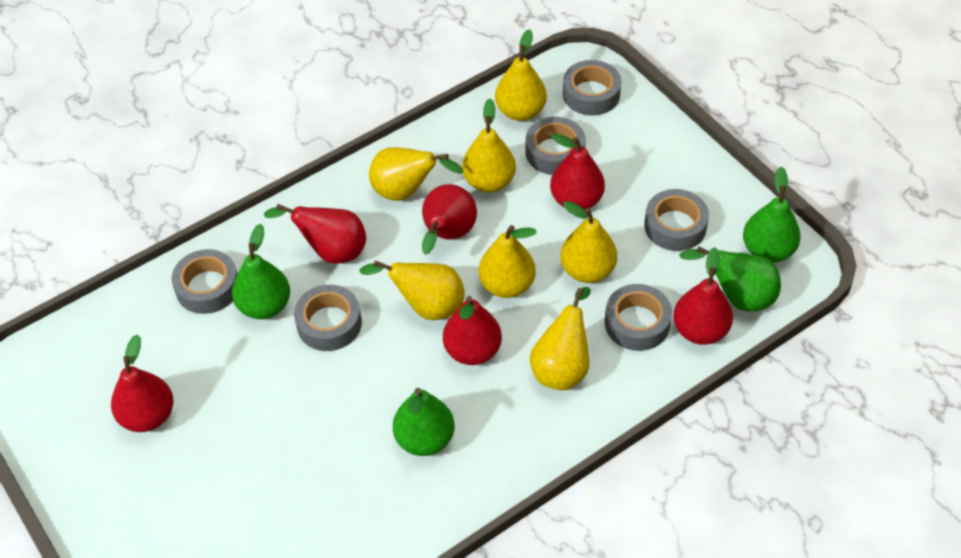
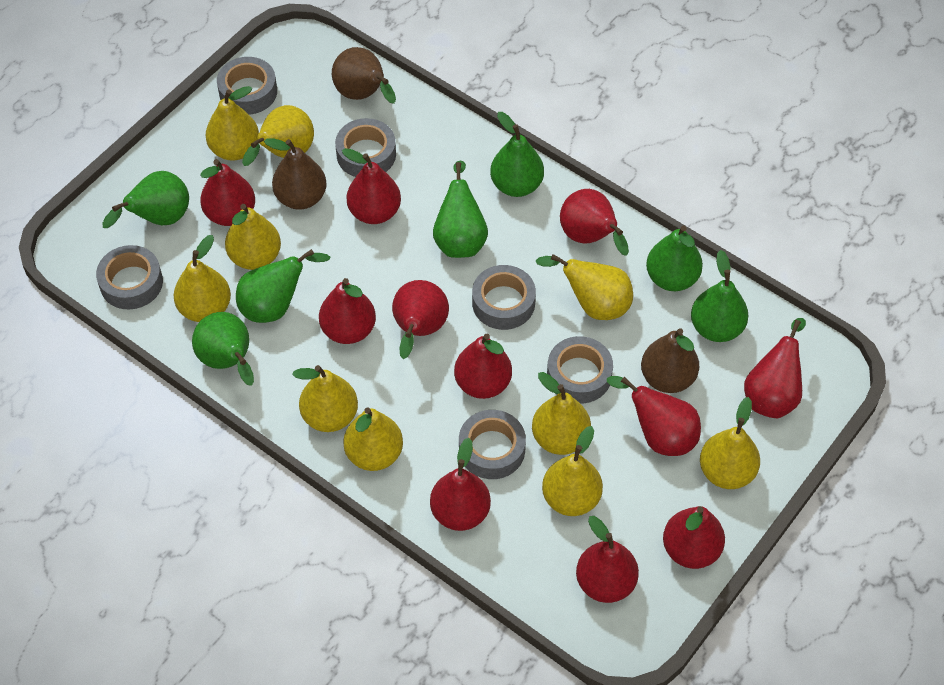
brown pear: 0 -> 3
green pear: 4 -> 7
red pear: 6 -> 11
yellow pear: 7 -> 10

